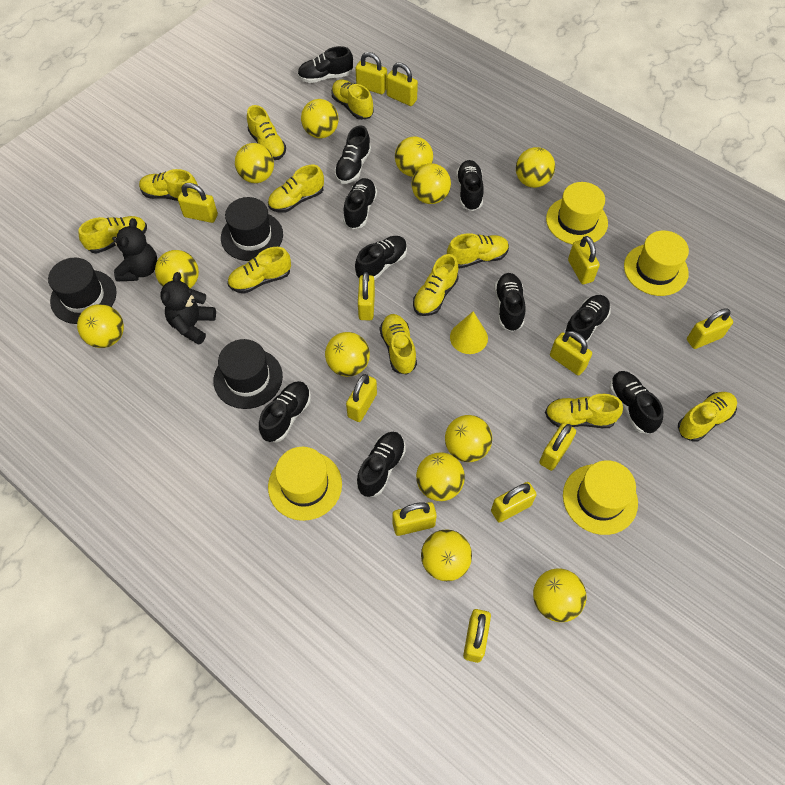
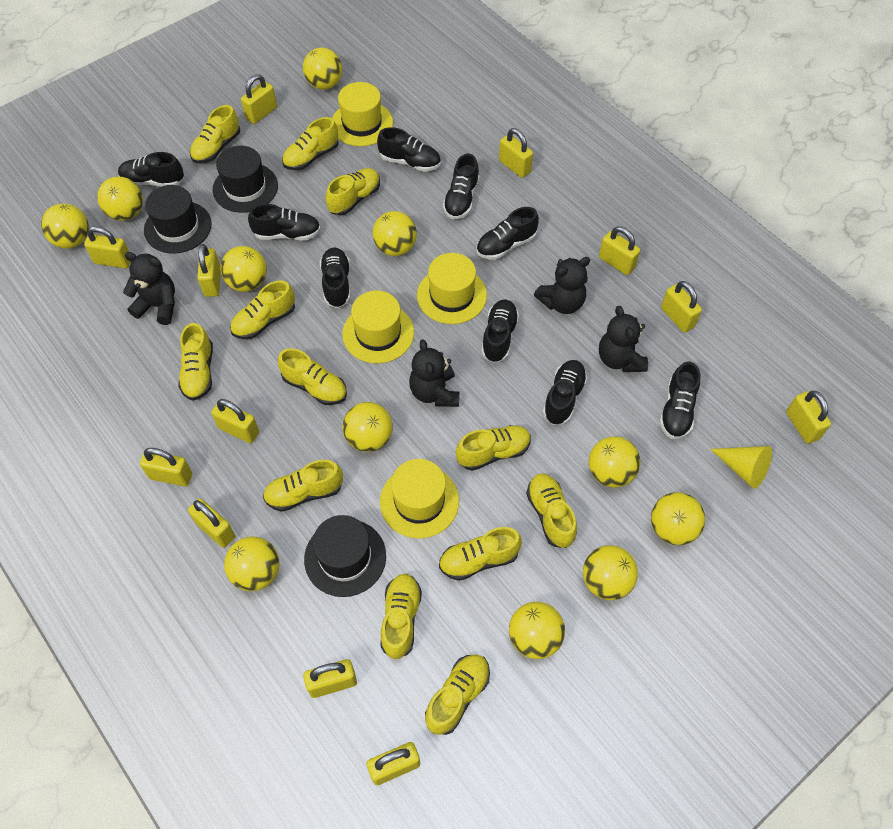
black shoe: 10 -> 9
black teddy bear: 2 -> 4
yellow ball: 12 -> 11
yellow shoe: 11 -> 12

